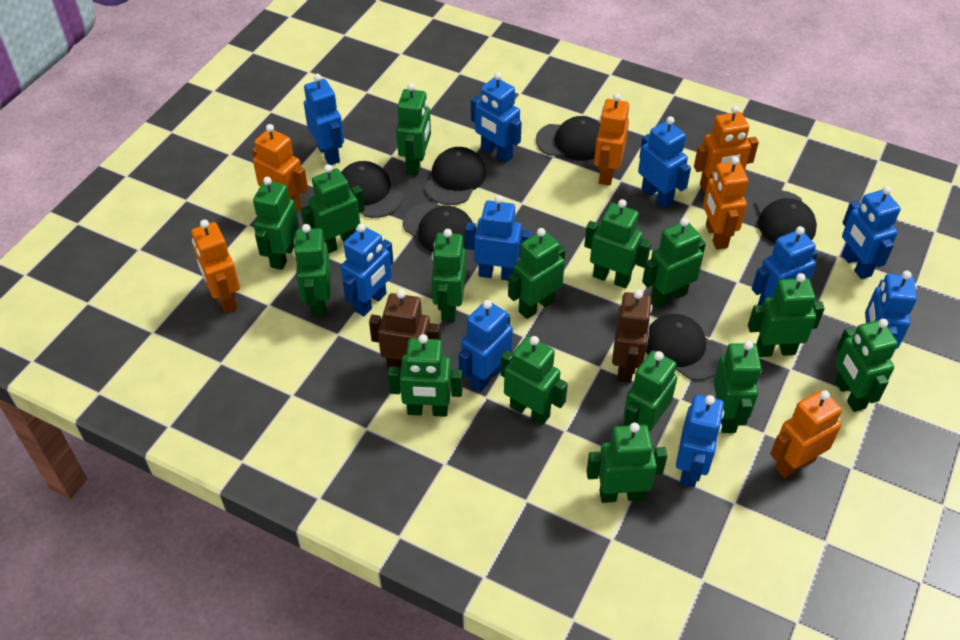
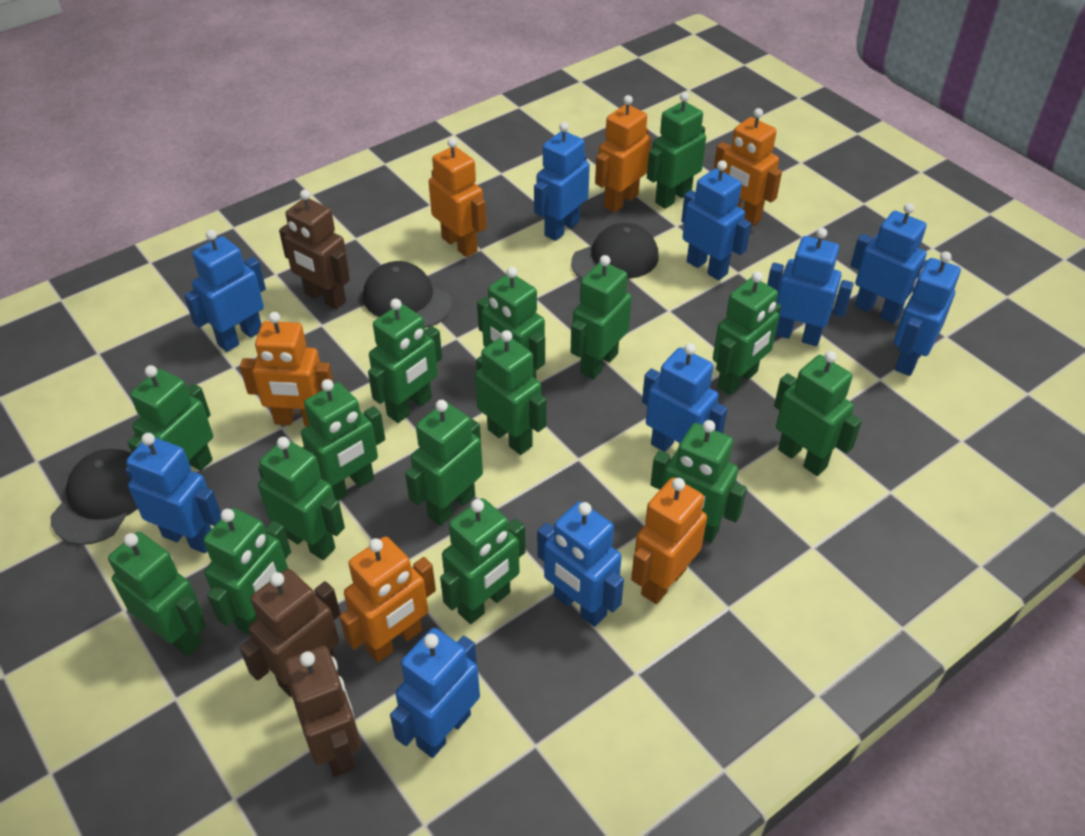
black cap: 6 -> 3
brown robot: 2 -> 3

